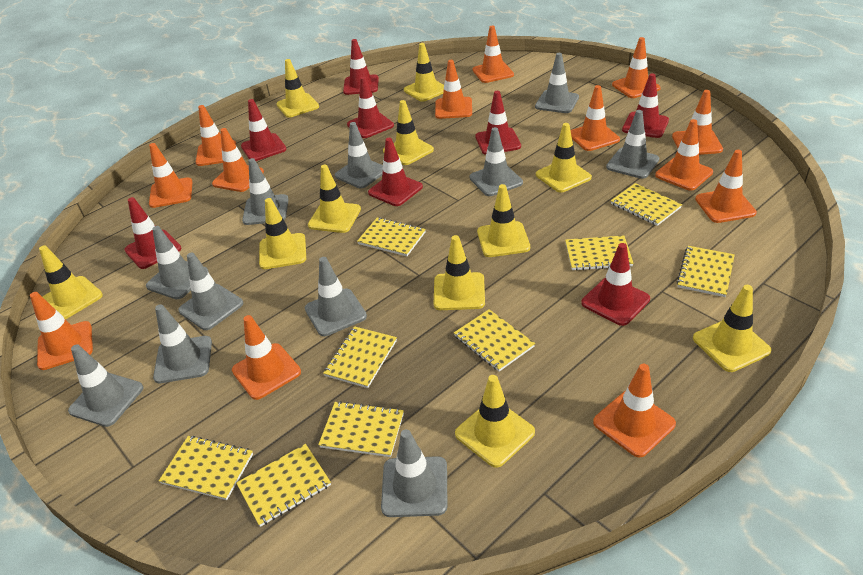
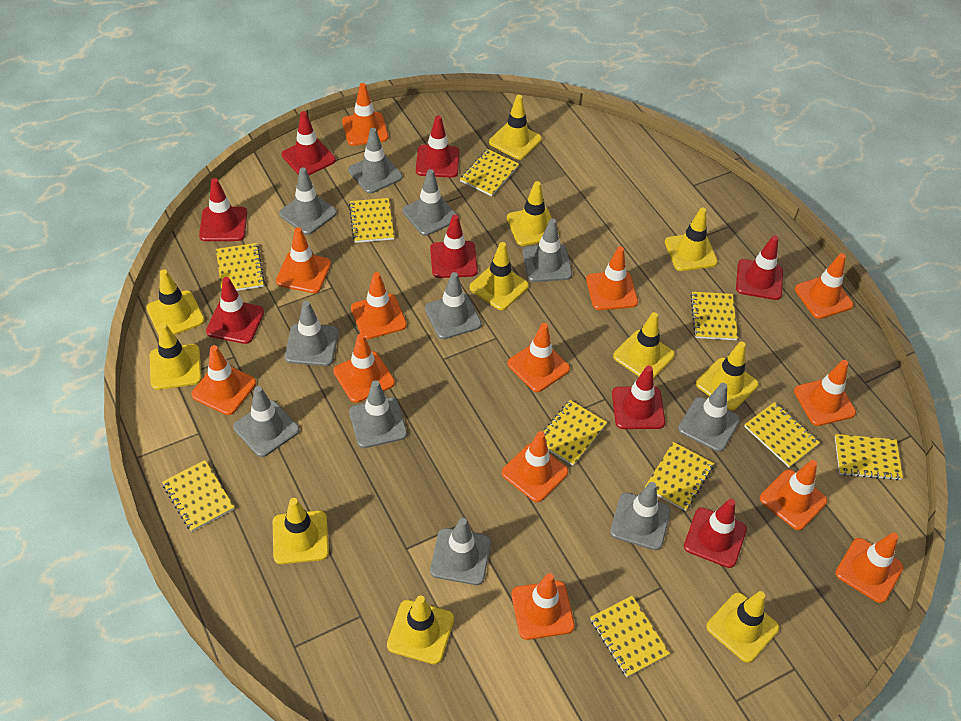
yellow notebook: 9 -> 10

